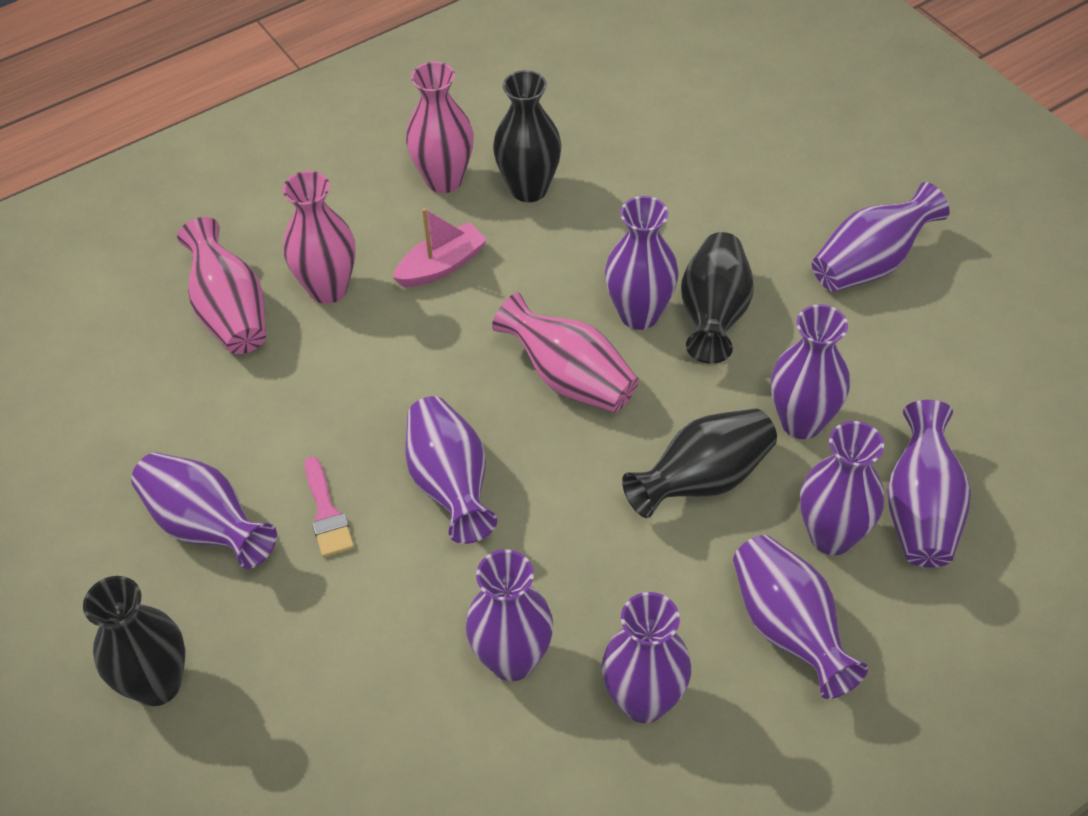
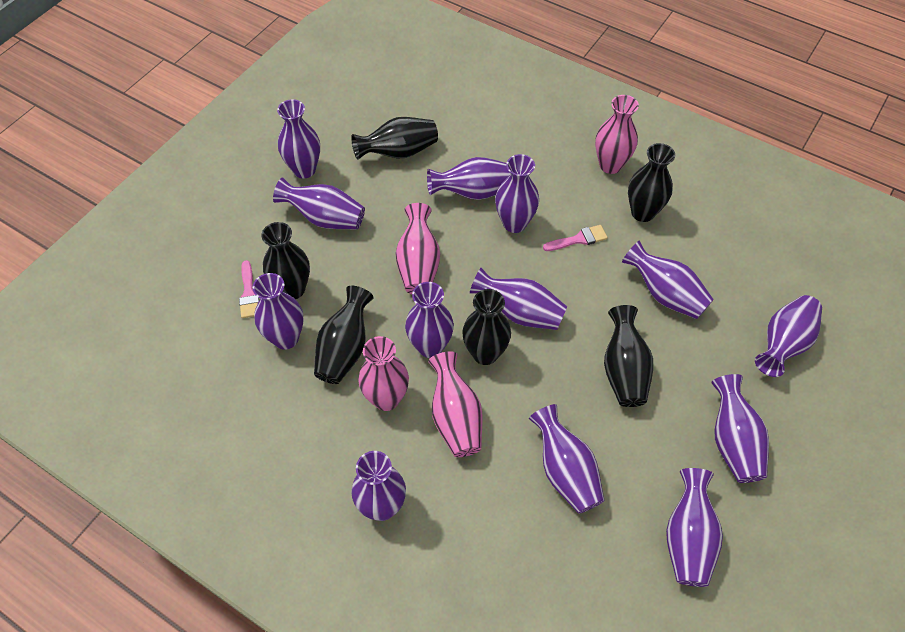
black vase: 4 -> 6
pink boat: 1 -> 0
pink brush: 1 -> 2
purple vase: 10 -> 13

